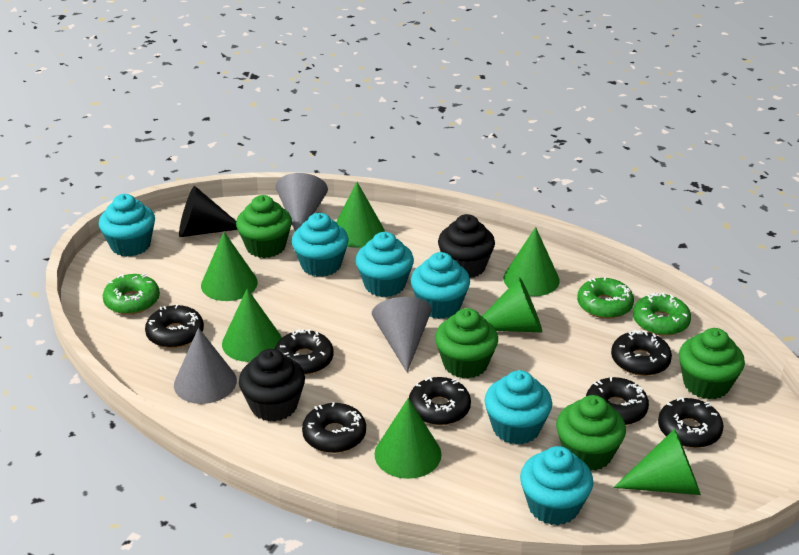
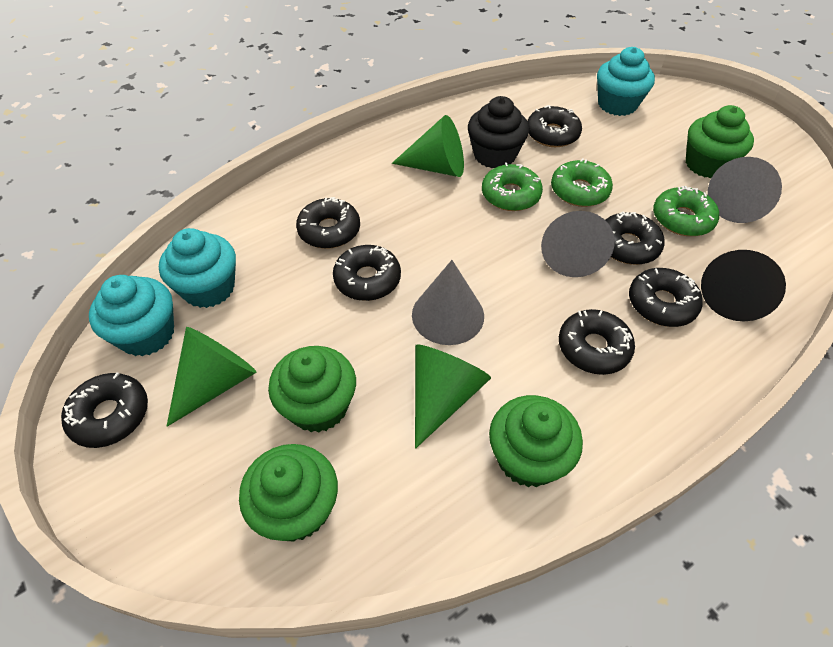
black cupcake: 2 -> 1
green cone: 7 -> 3
turquoise cupcake: 6 -> 3

